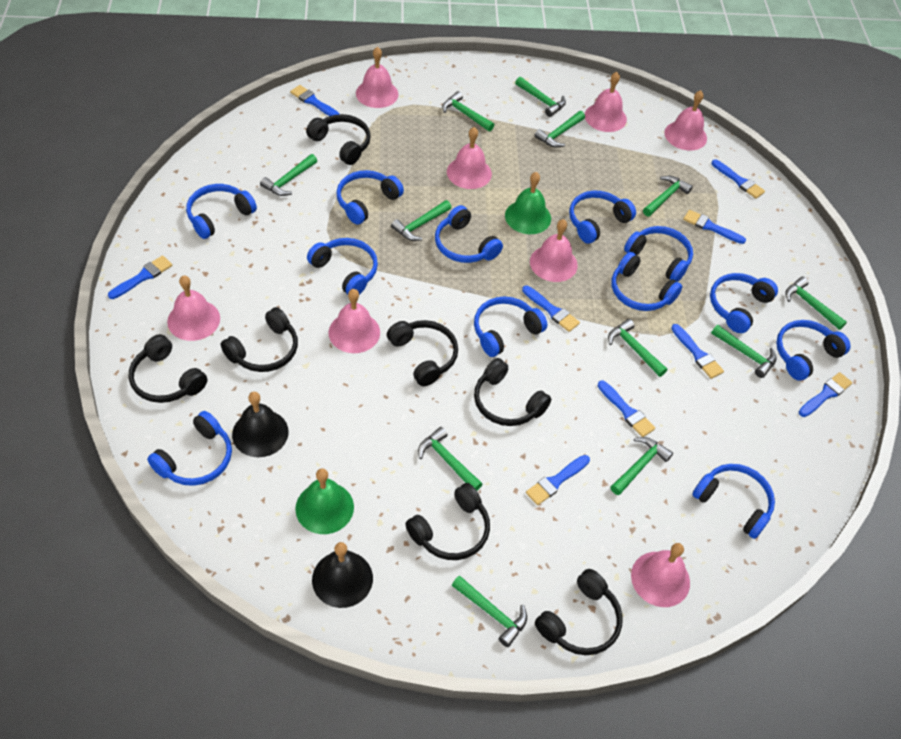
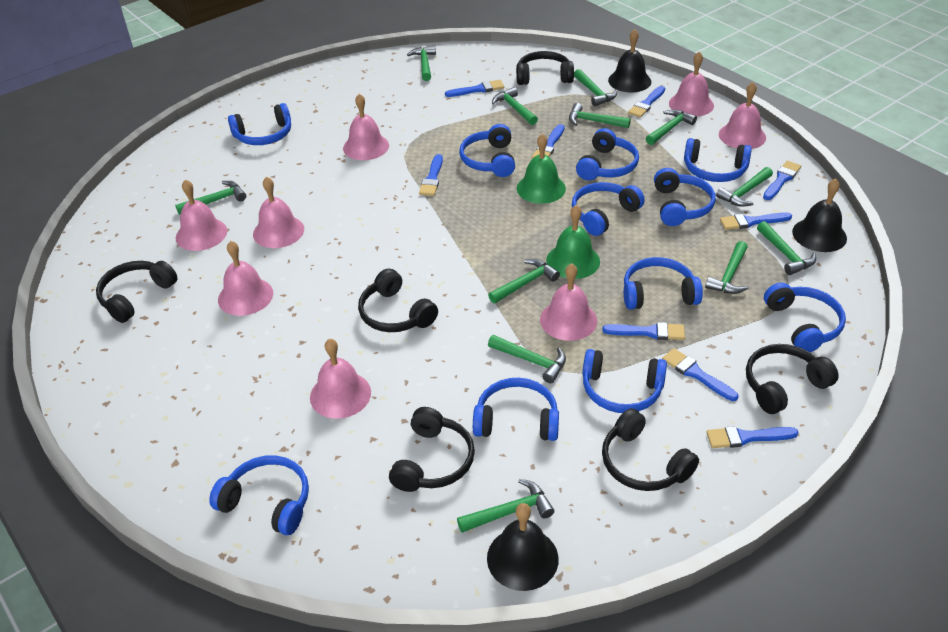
black bell: 2 -> 3
black headphones: 7 -> 6
blue headphones: 12 -> 11

